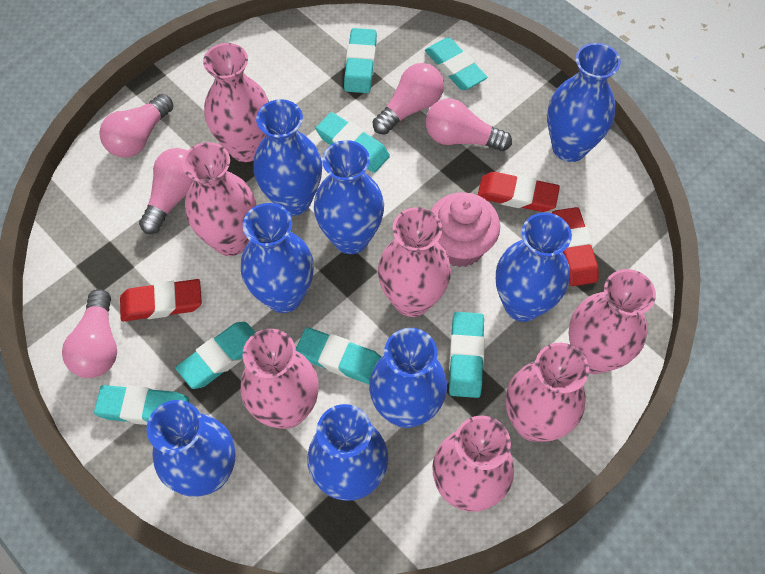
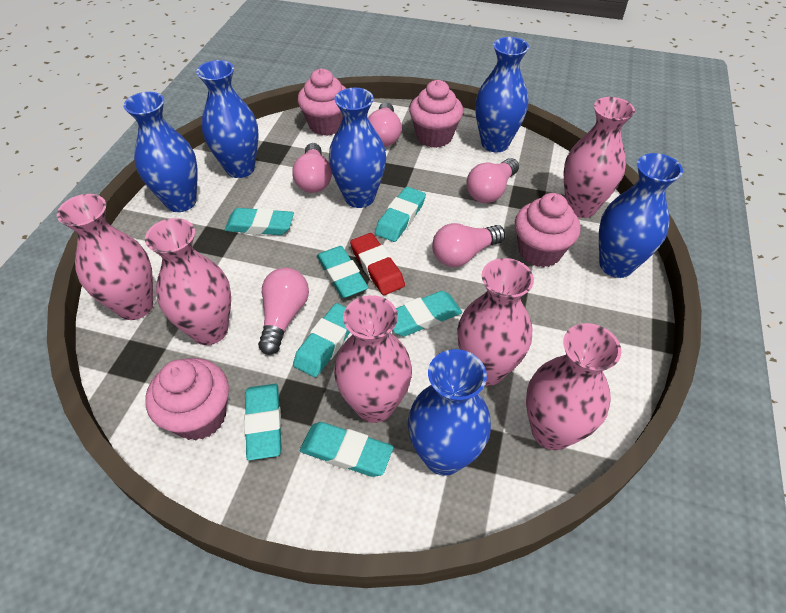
blue vase: 8 -> 6
pink cupcake: 1 -> 4
pink vase: 7 -> 6
red eraser: 3 -> 1

